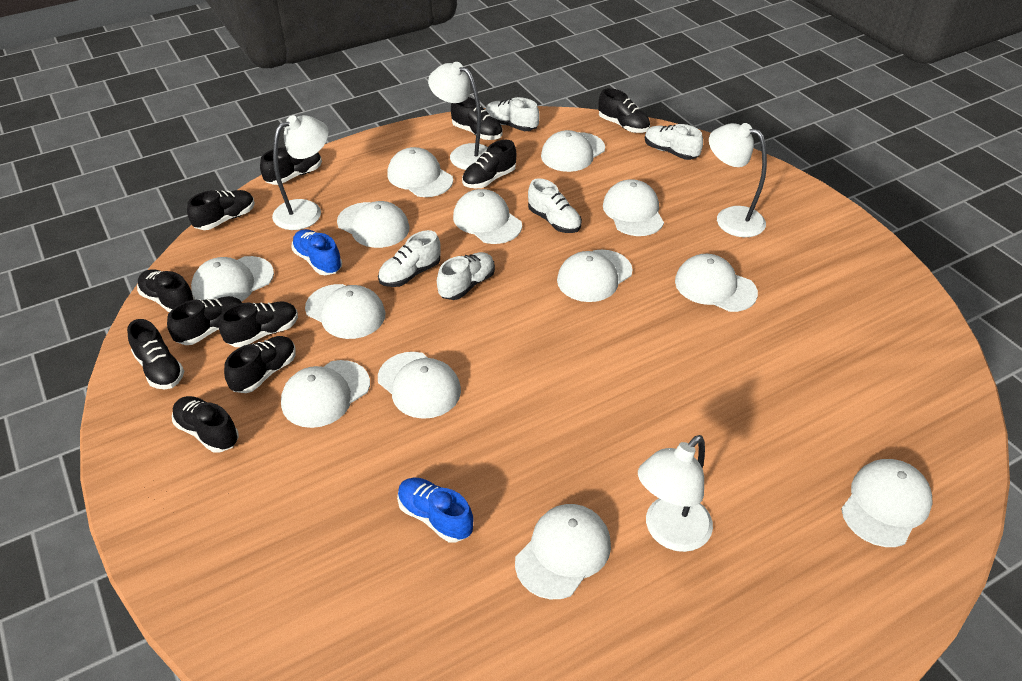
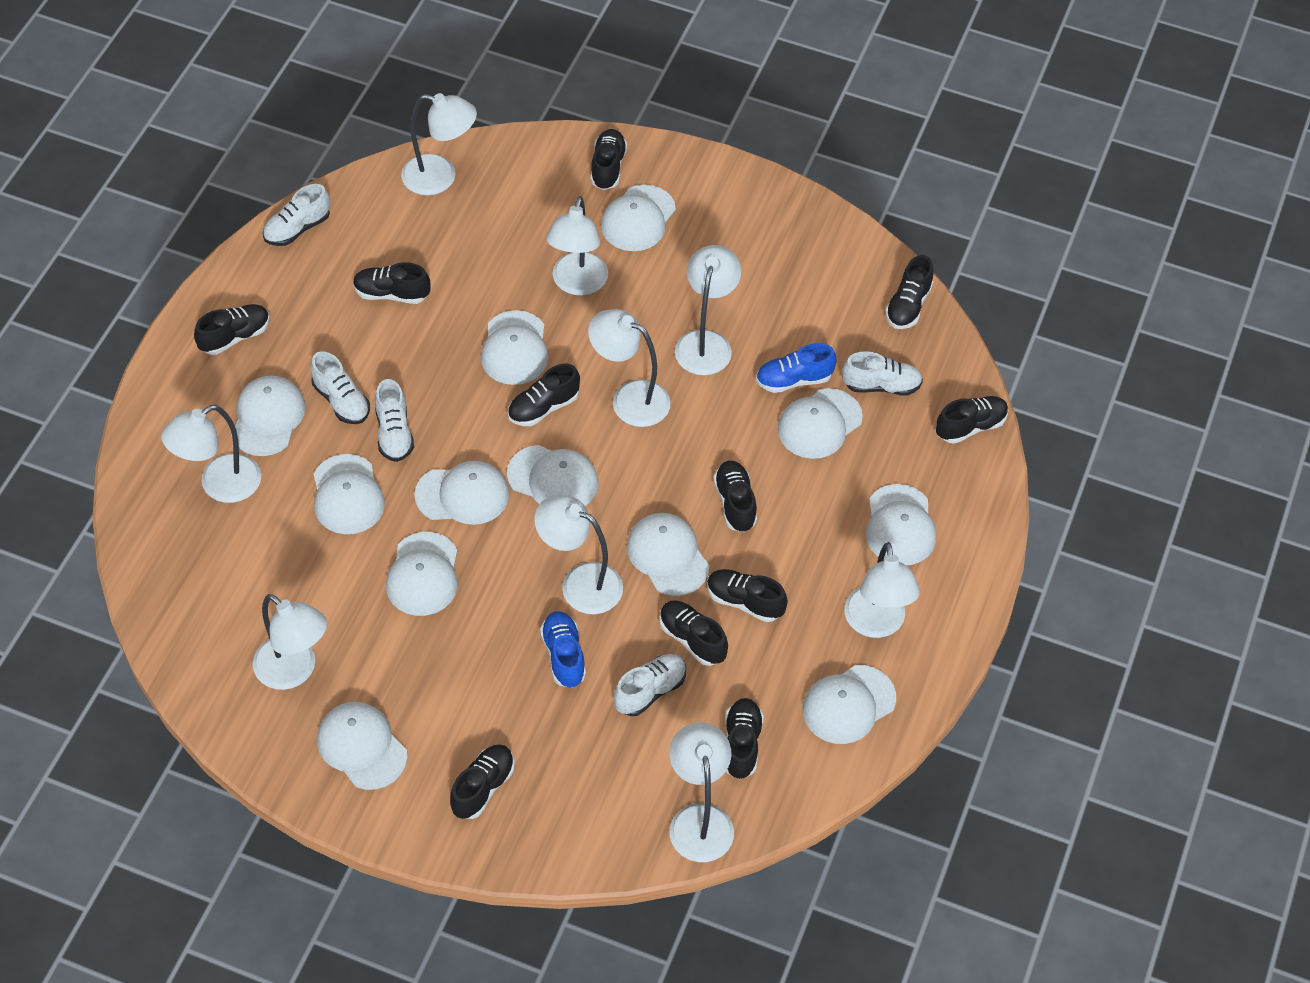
white cap: 13 -> 12
white lamp: 4 -> 9

